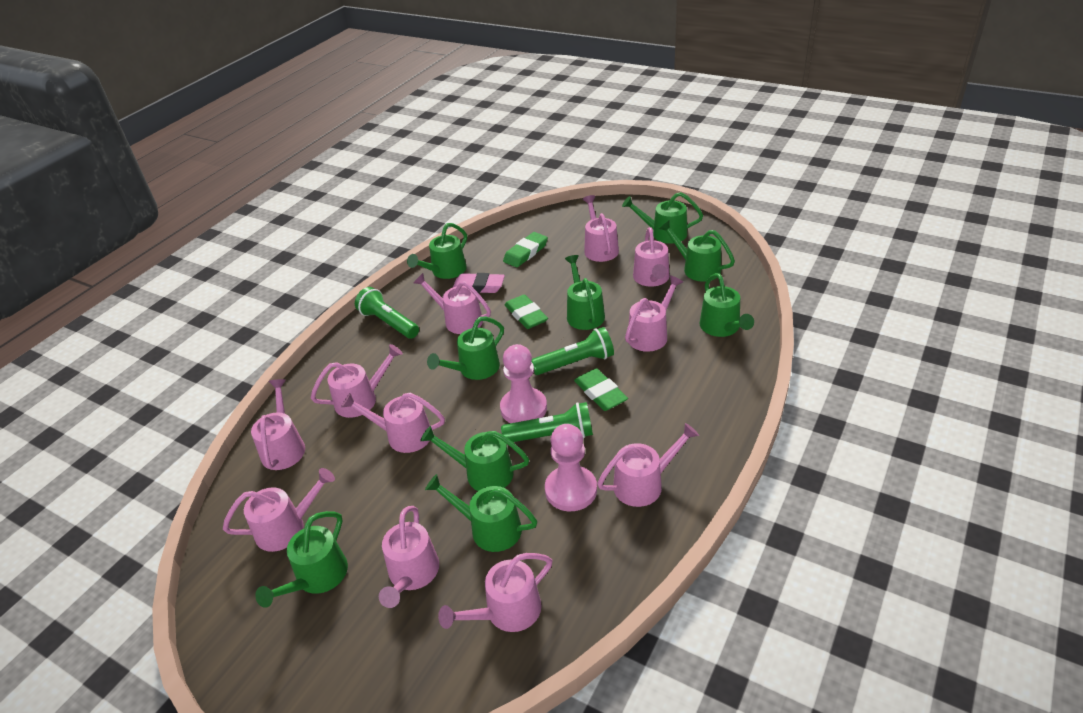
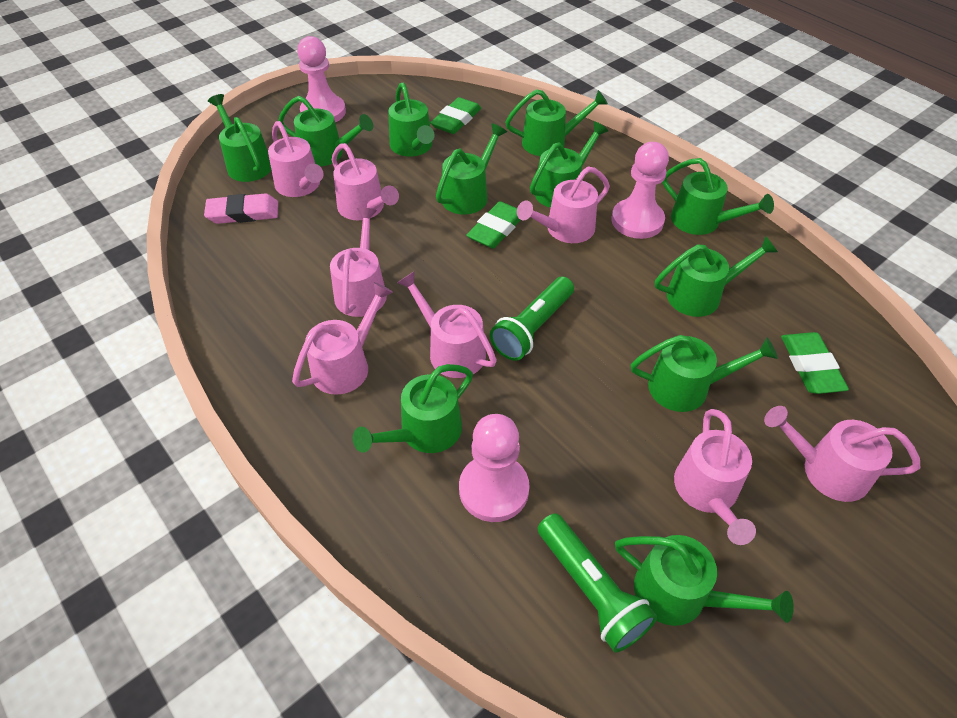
green flashlight: 3 -> 2
green watering can: 9 -> 11
pink pawn: 2 -> 3
pink watering can: 11 -> 8

